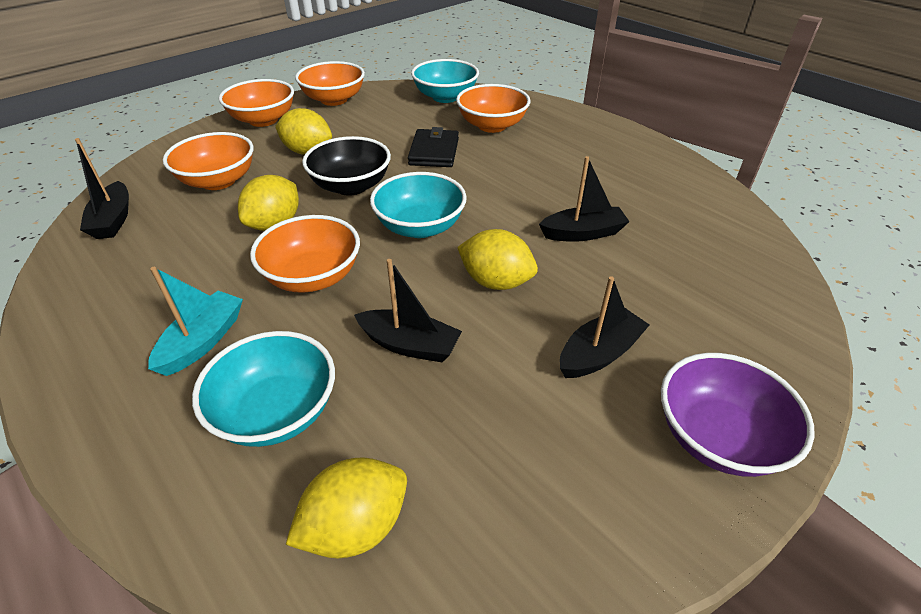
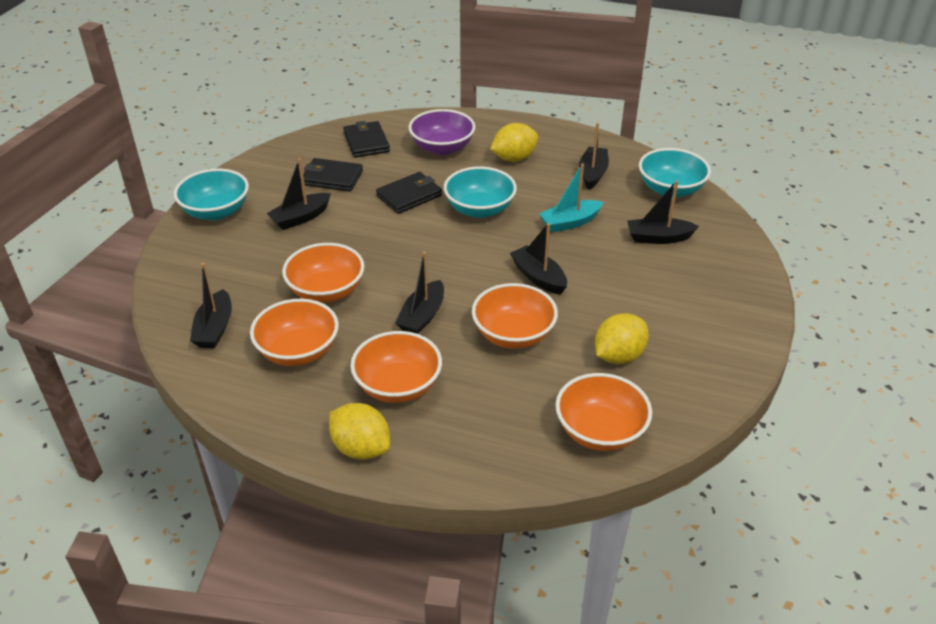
black boat: 4 -> 6
black bowl: 1 -> 0
black wallet: 1 -> 3
yellow lemon: 4 -> 3

